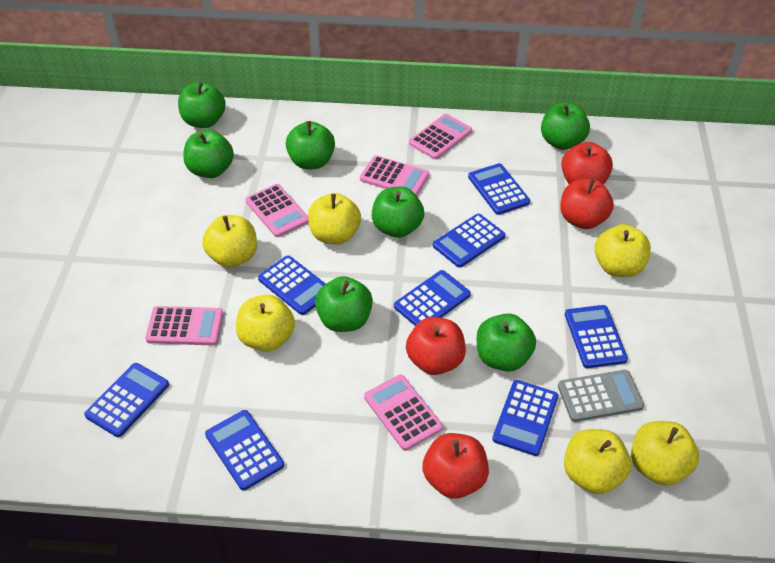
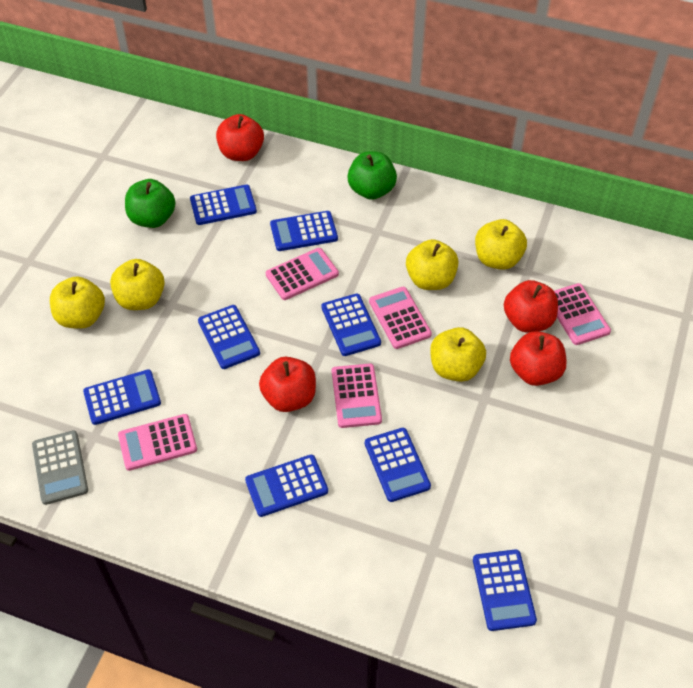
green apple: 7 -> 2
yellow apple: 6 -> 5

